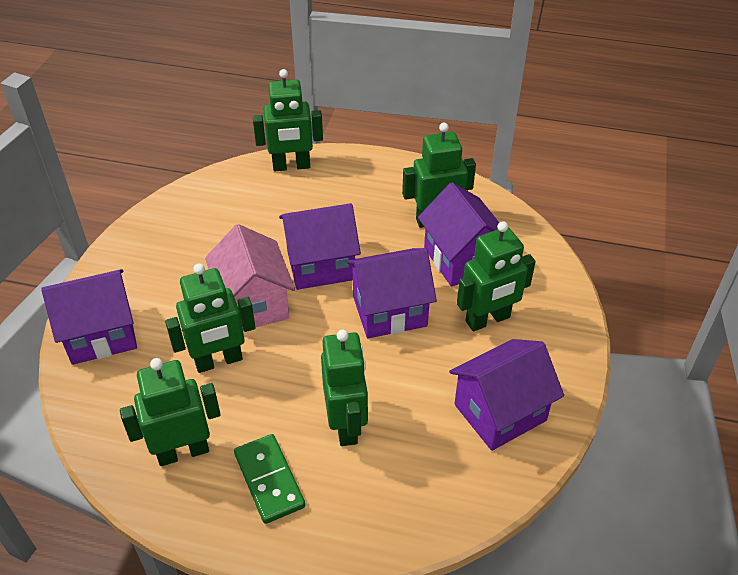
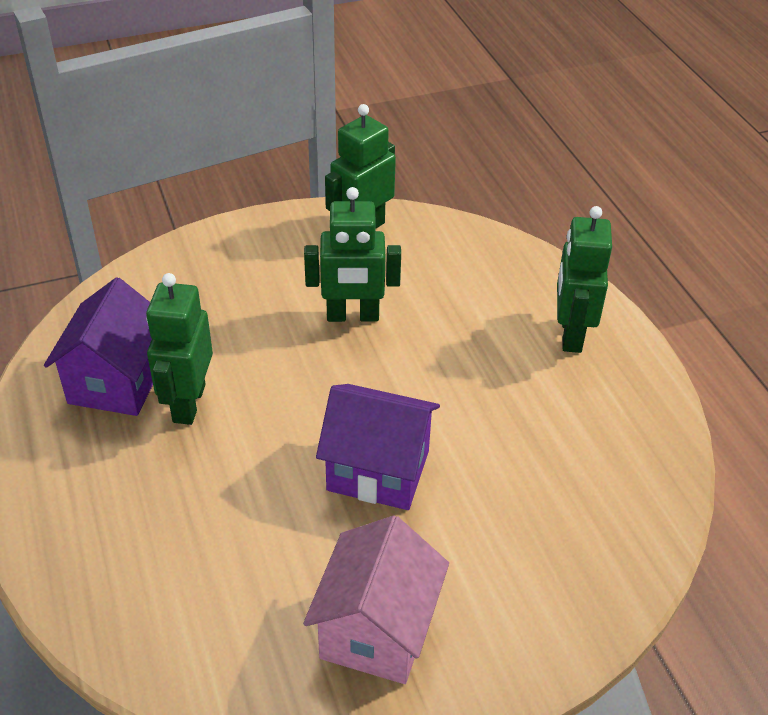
green domino: 1 -> 0
green robot: 6 -> 4
purple house: 5 -> 2

